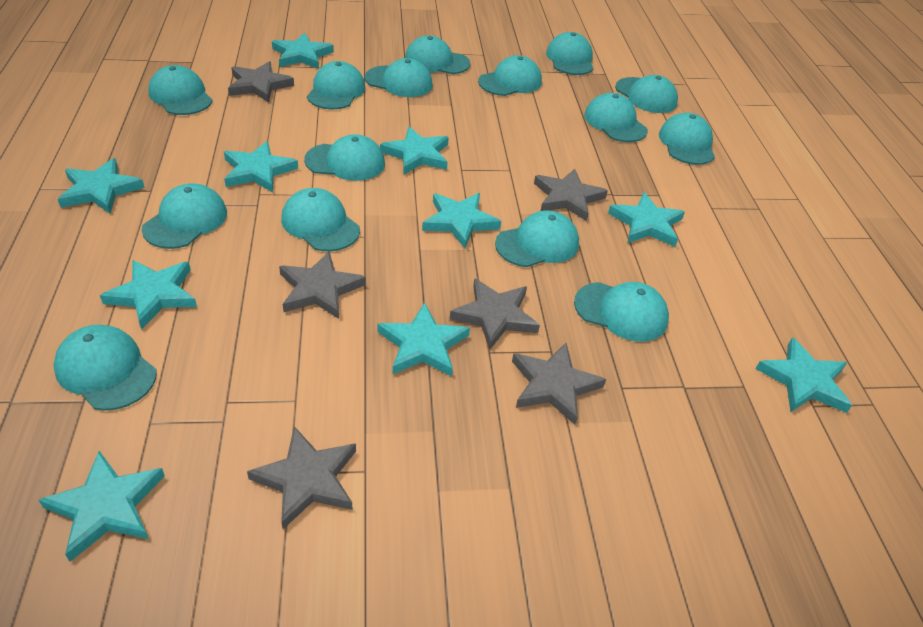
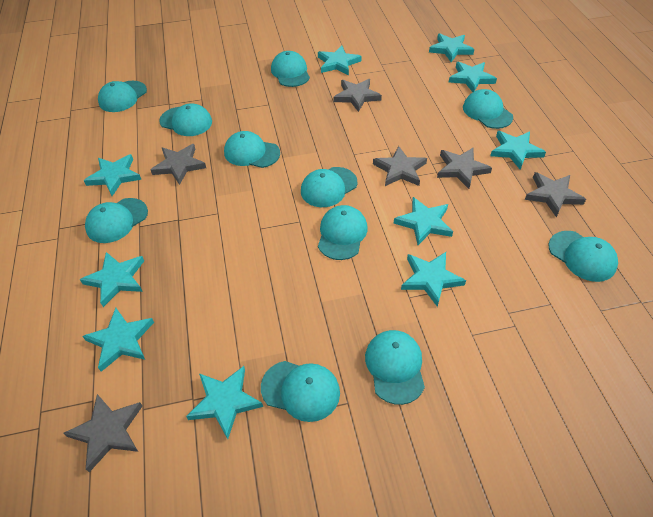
turquoise cap: 15 -> 11

